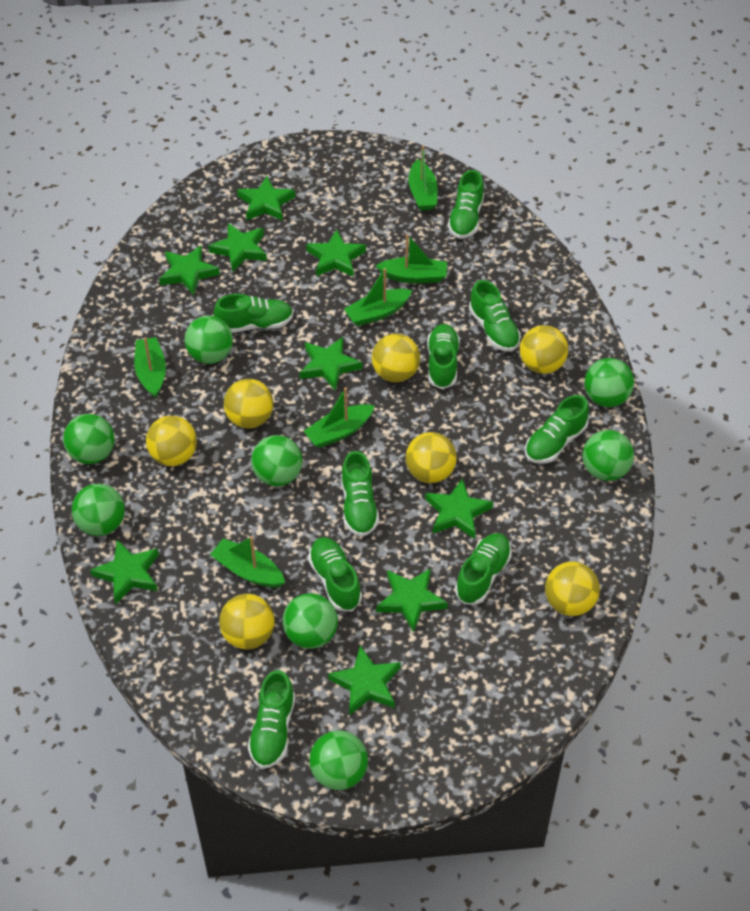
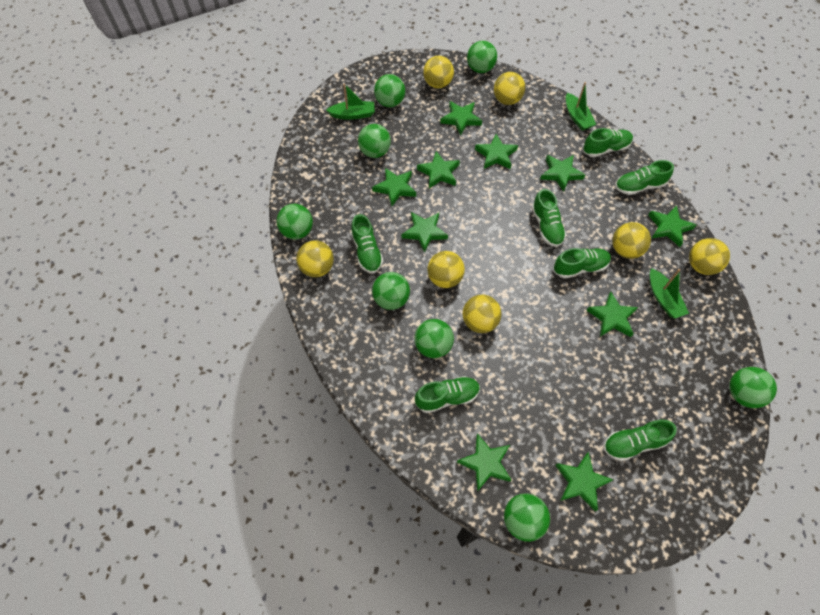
green boat: 6 -> 3
green shoe: 9 -> 7
green star: 9 -> 10

